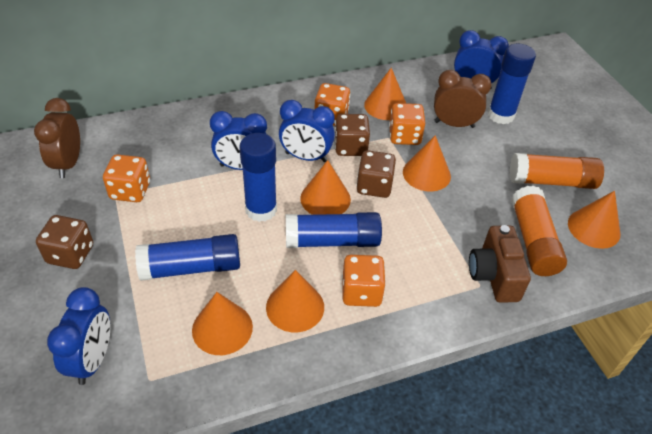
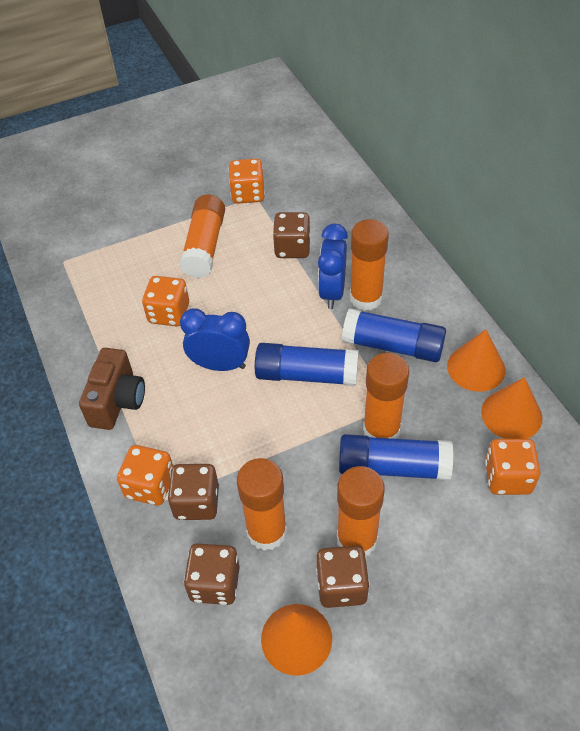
blue clock: 4 -> 2
blue glue stick: 4 -> 3
brown clock: 2 -> 0
brown dice: 3 -> 4
orange cone: 6 -> 3
orange glue stick: 2 -> 5

